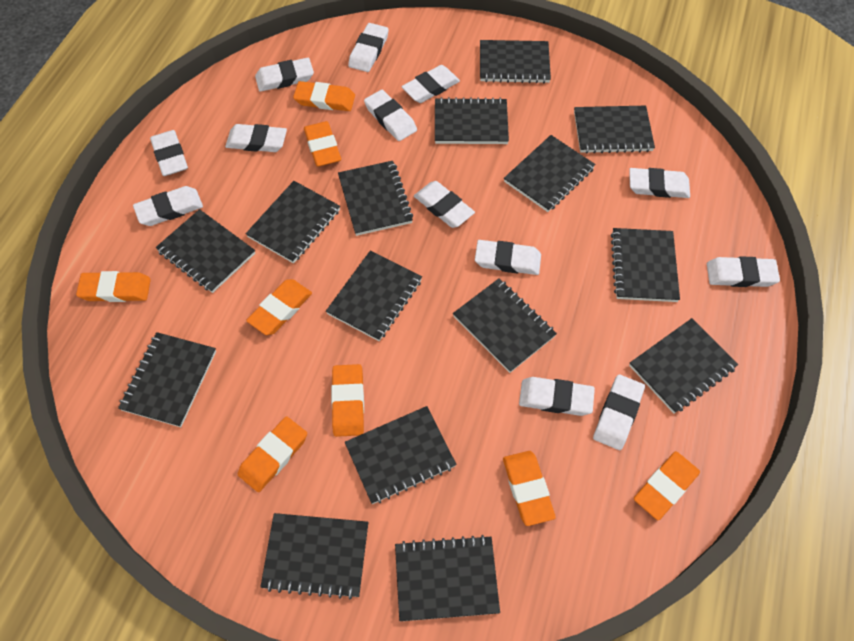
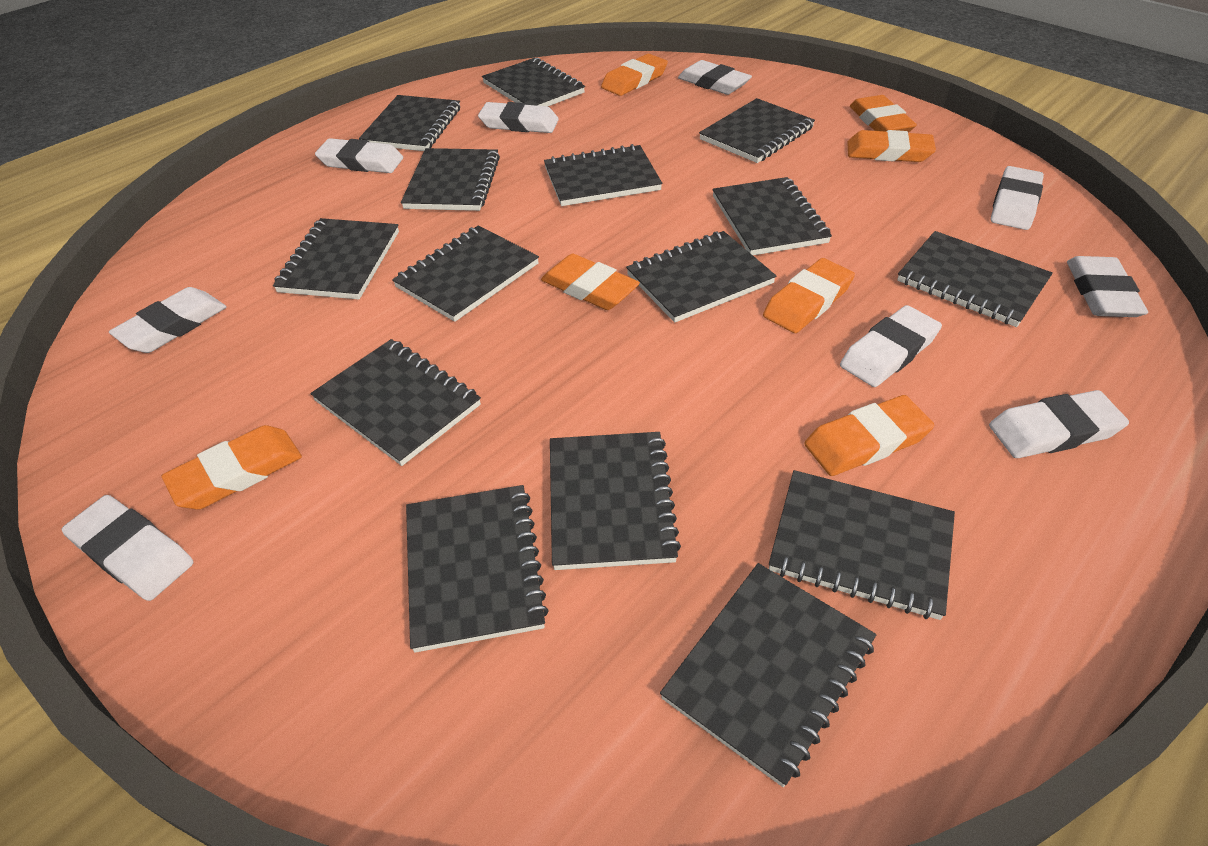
orange eraser: 8 -> 7
white eraser: 13 -> 9

